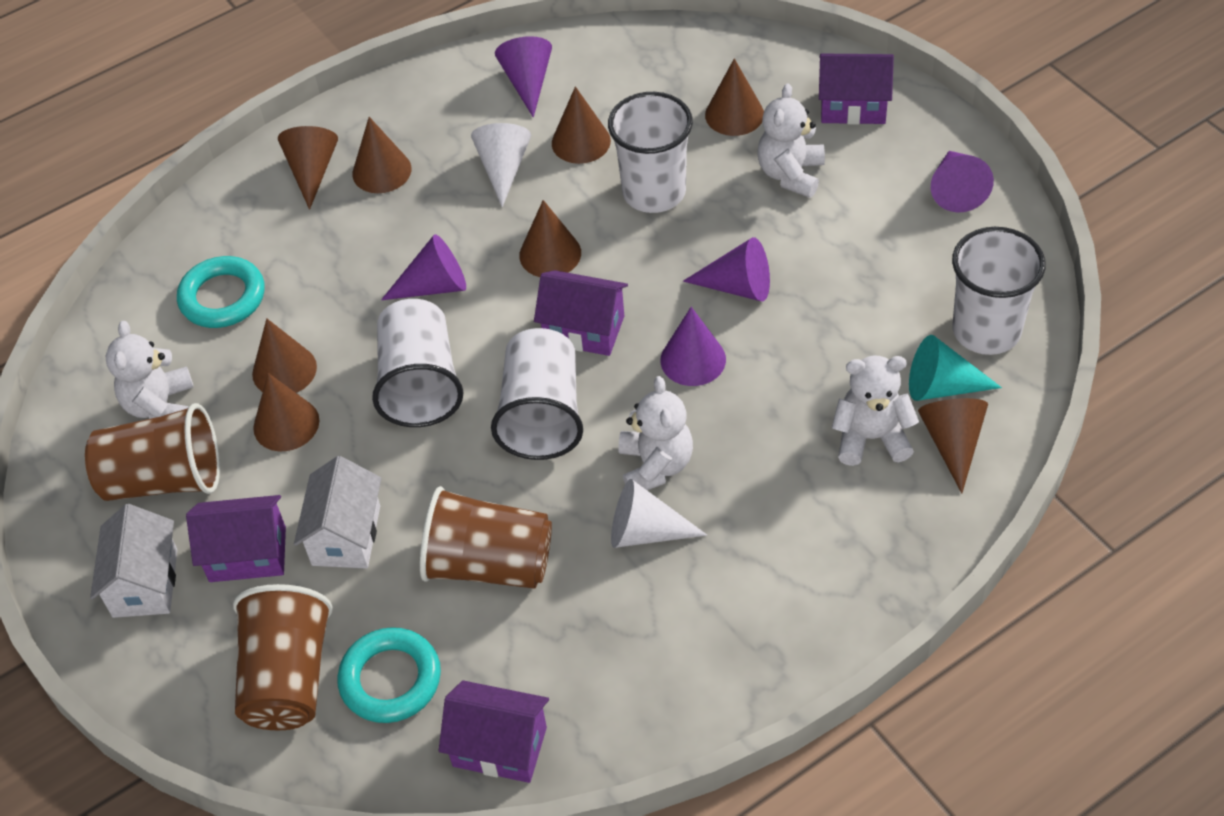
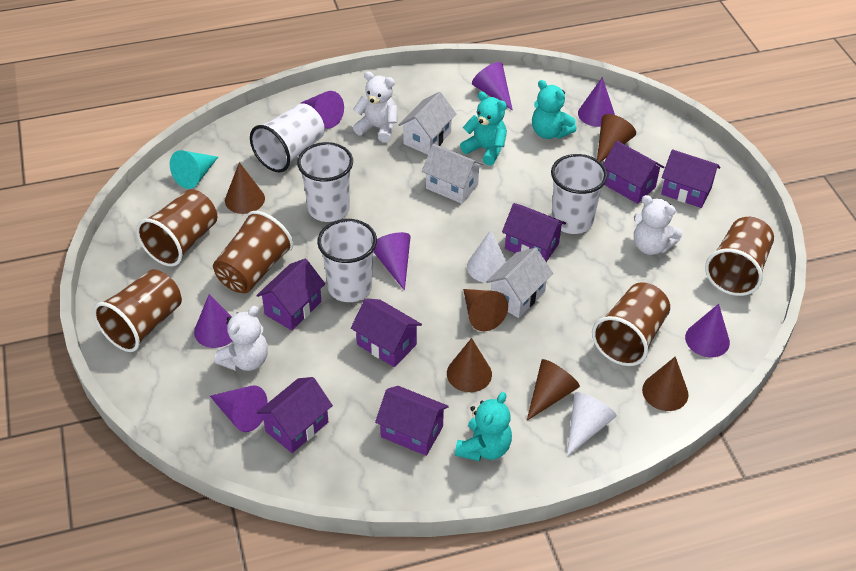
brown cone: 8 -> 6
brown cup: 3 -> 5
purple cone: 5 -> 7
purple house: 4 -> 7
turquoise ring: 2 -> 0
turquoise teddy bear: 0 -> 3
white house: 2 -> 3
white teddy bear: 4 -> 3

